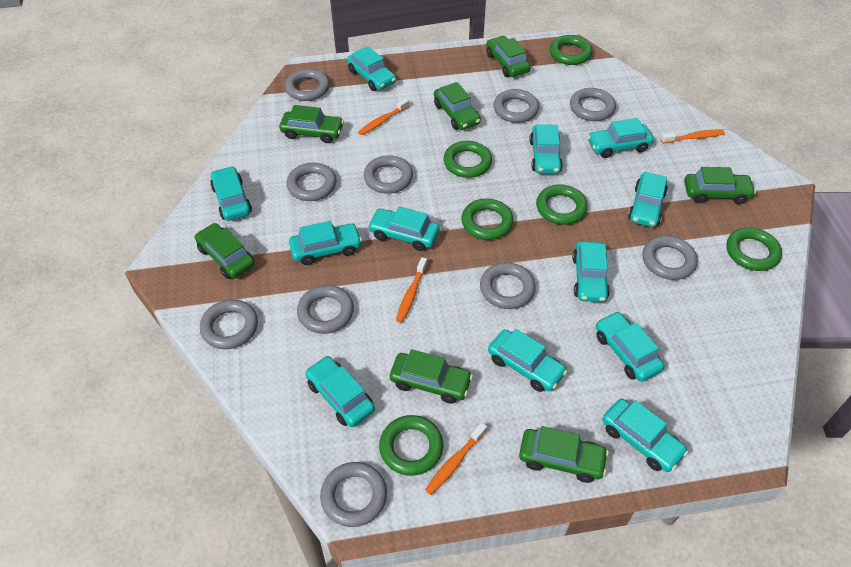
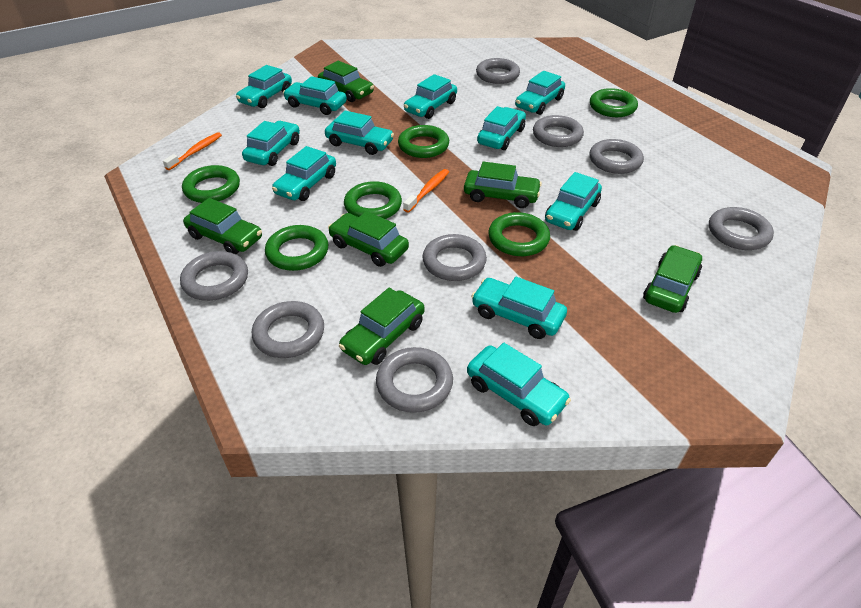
green car: 7 -> 6
grey ring: 10 -> 8
orange toothbrush: 4 -> 2
turquoise car: 12 -> 11

